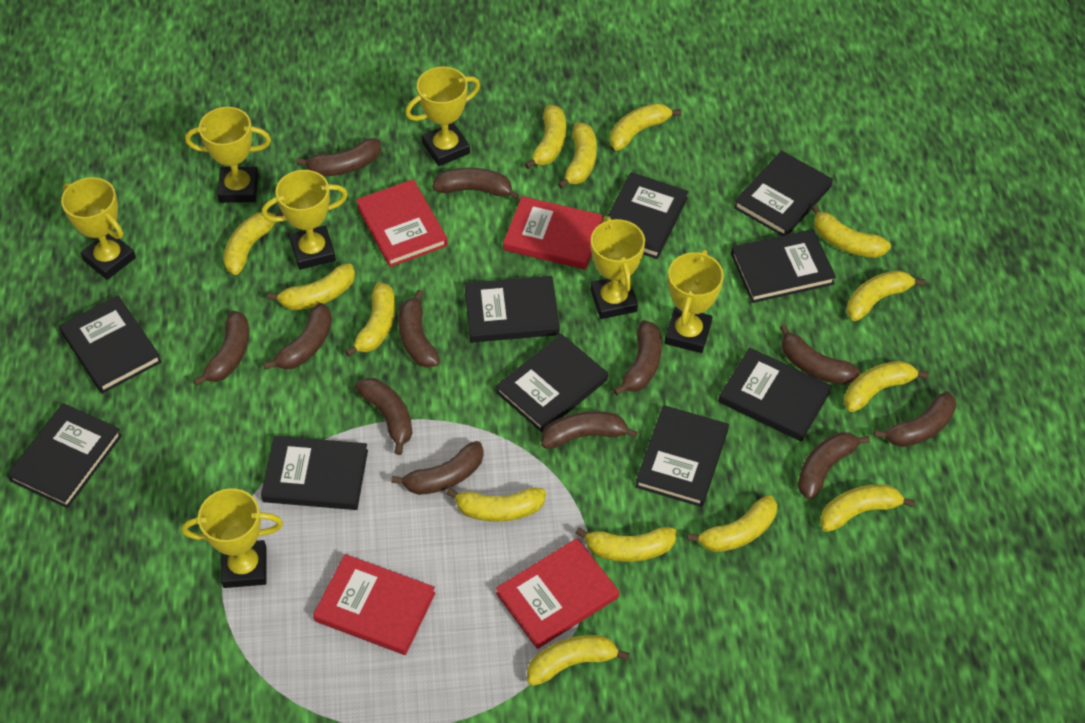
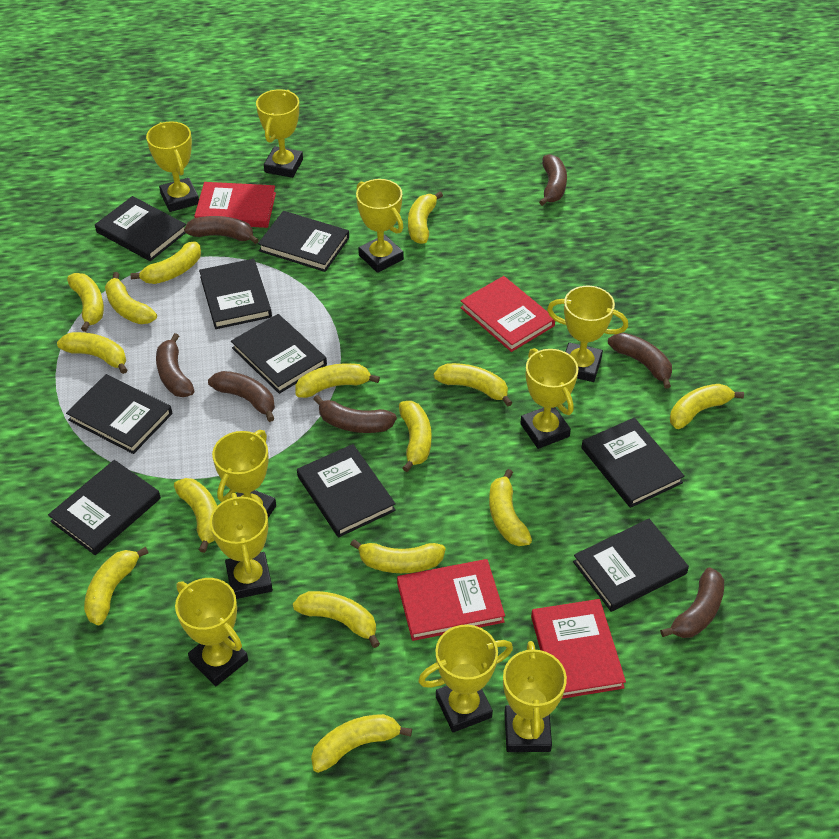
black book: 10 -> 9
brown banana: 12 -> 7
yellow banana: 14 -> 15
yellow trophy: 7 -> 10

